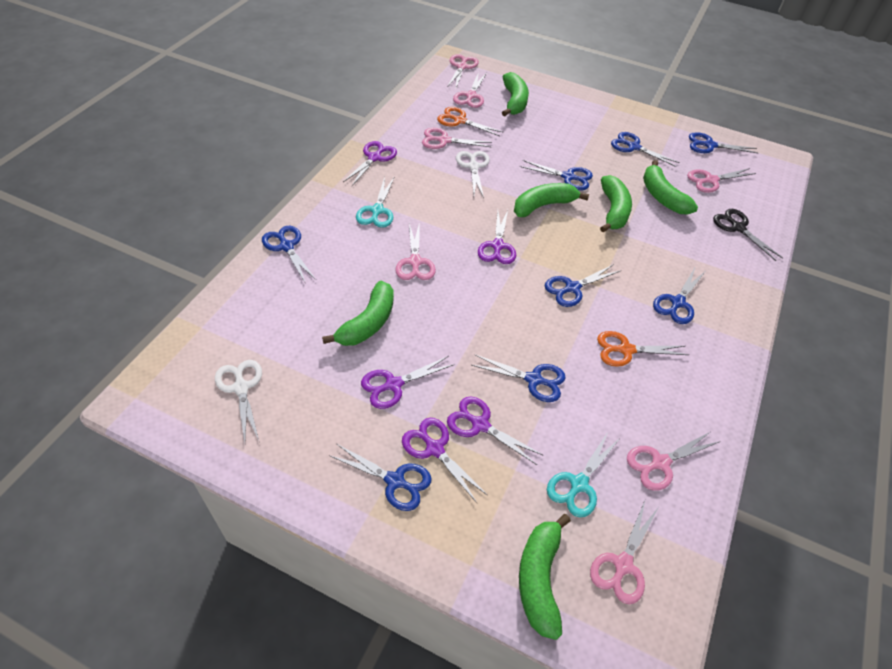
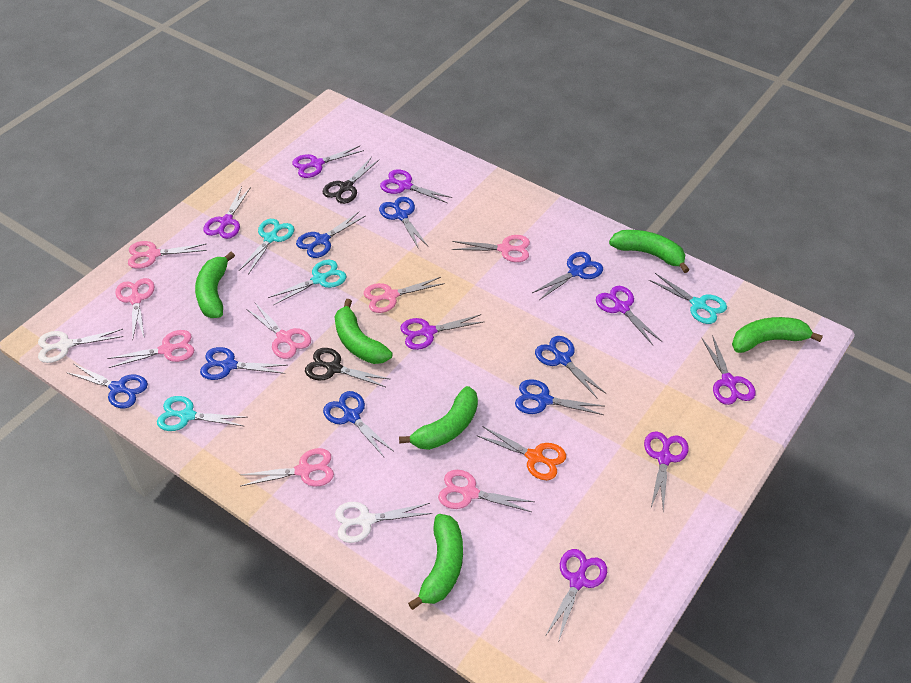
black scissors: 1 -> 2
orange scissors: 2 -> 1
pink scissors: 7 -> 8
purple scissors: 5 -> 8
turquoise scissors: 2 -> 4

